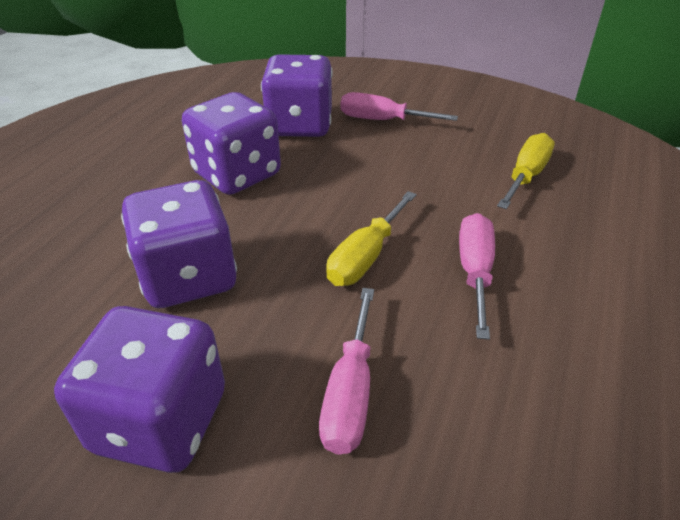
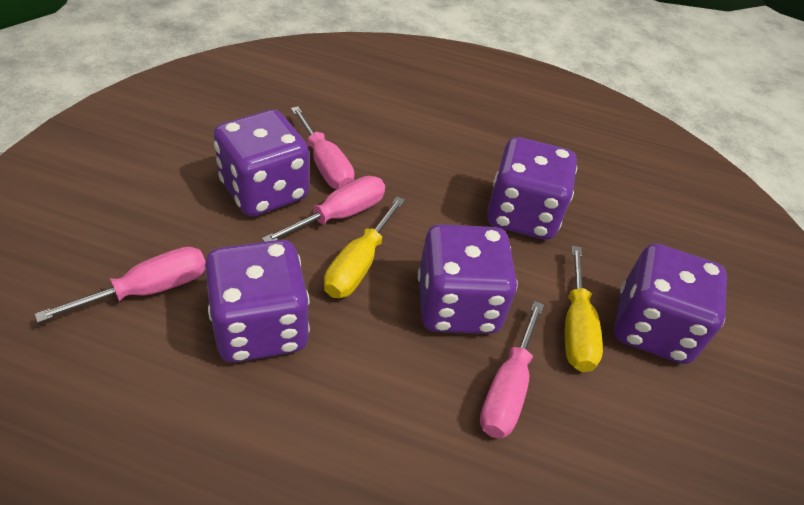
pink screwdriver: 3 -> 4
purple dice: 4 -> 5

